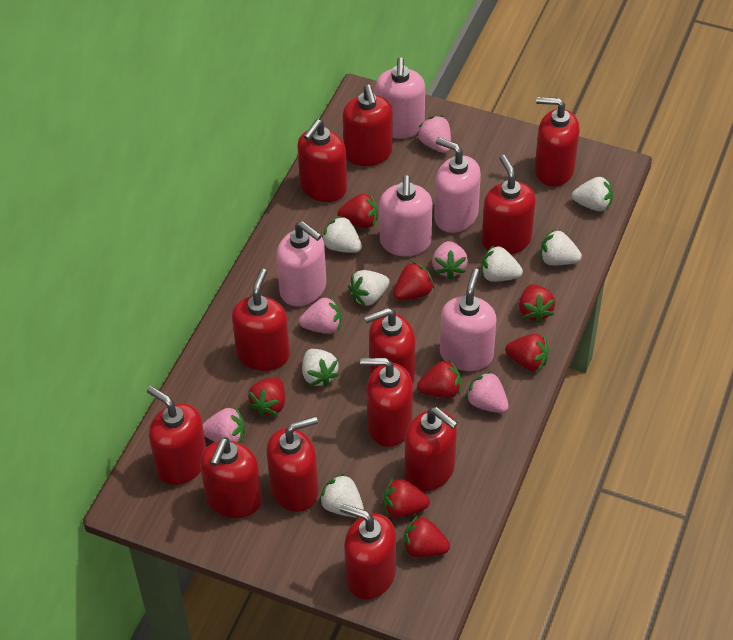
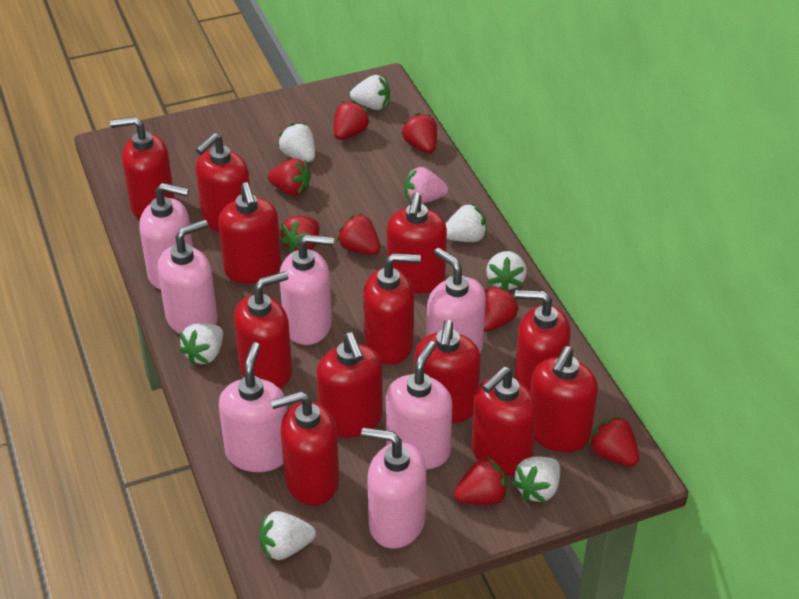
pink soap dispenser: 5 -> 7
pink strawberry: 5 -> 1

